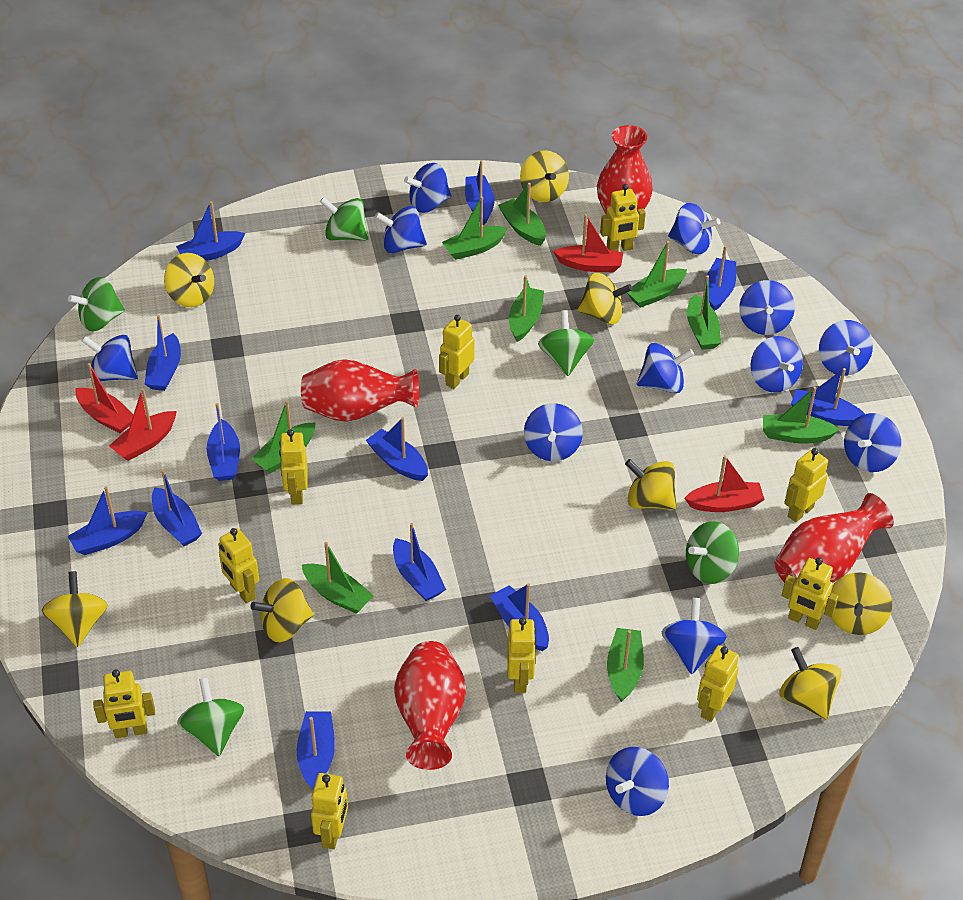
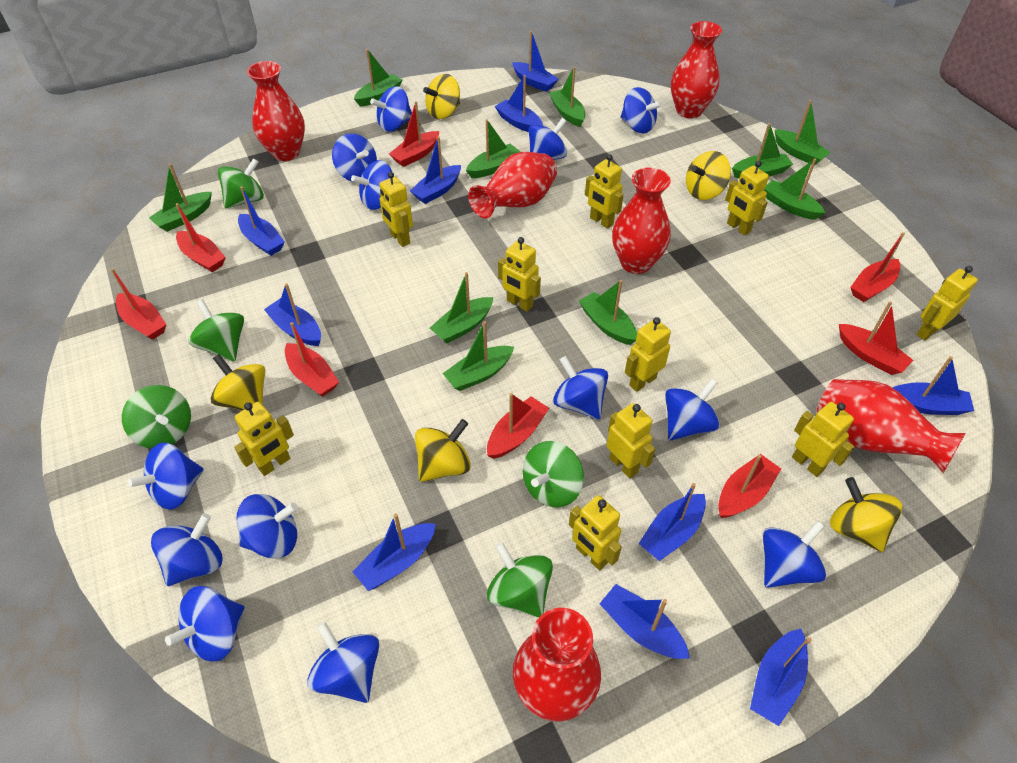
blue boat: 12 -> 10
blue spinning top: 12 -> 13
green boat: 9 -> 10
red boat: 4 -> 8
red vase: 4 -> 6
yellow spinning top: 8 -> 5

